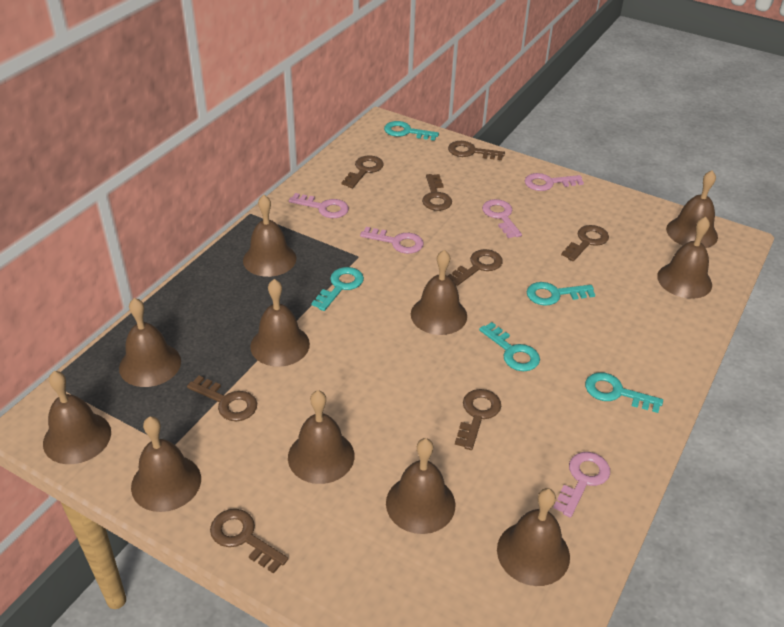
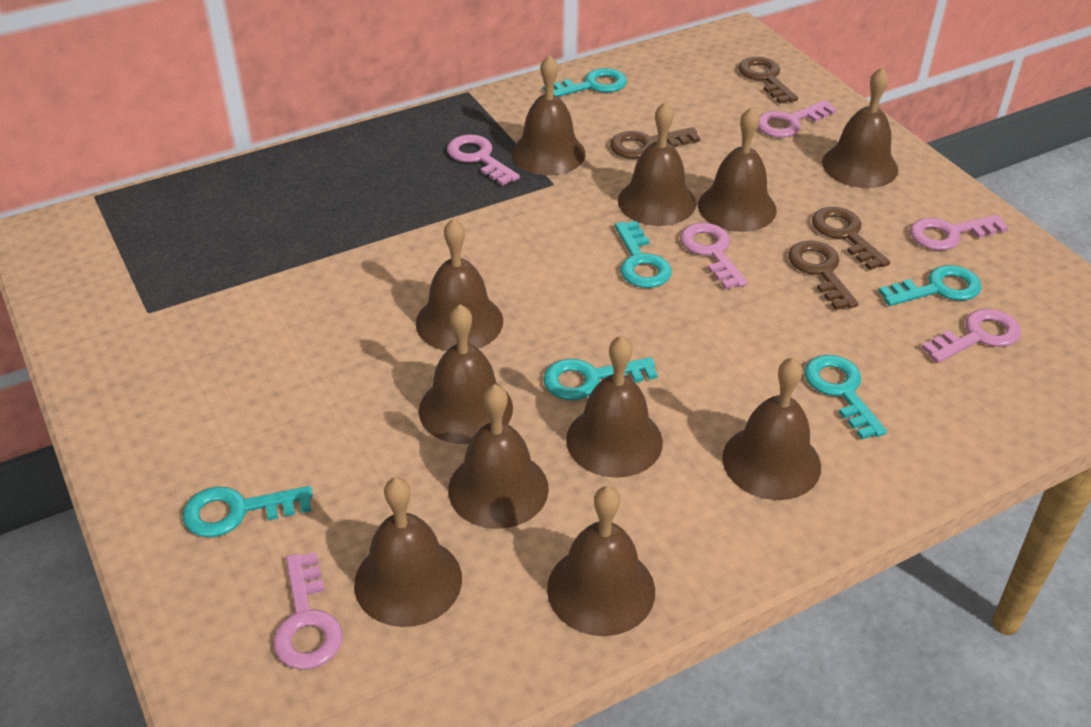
brown key: 8 -> 4
pink key: 5 -> 6
turquoise key: 5 -> 6

